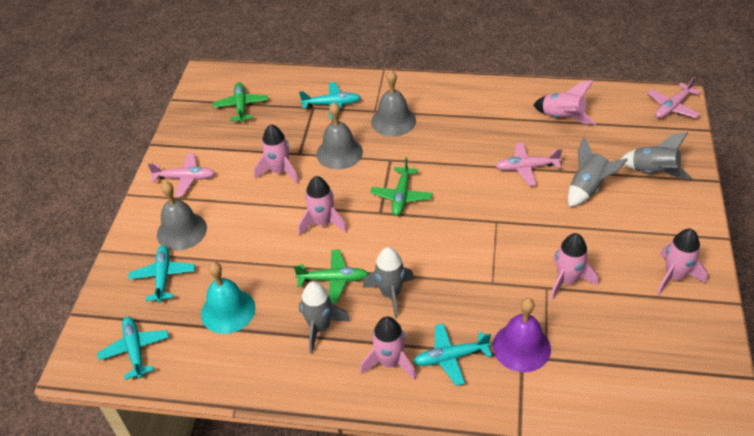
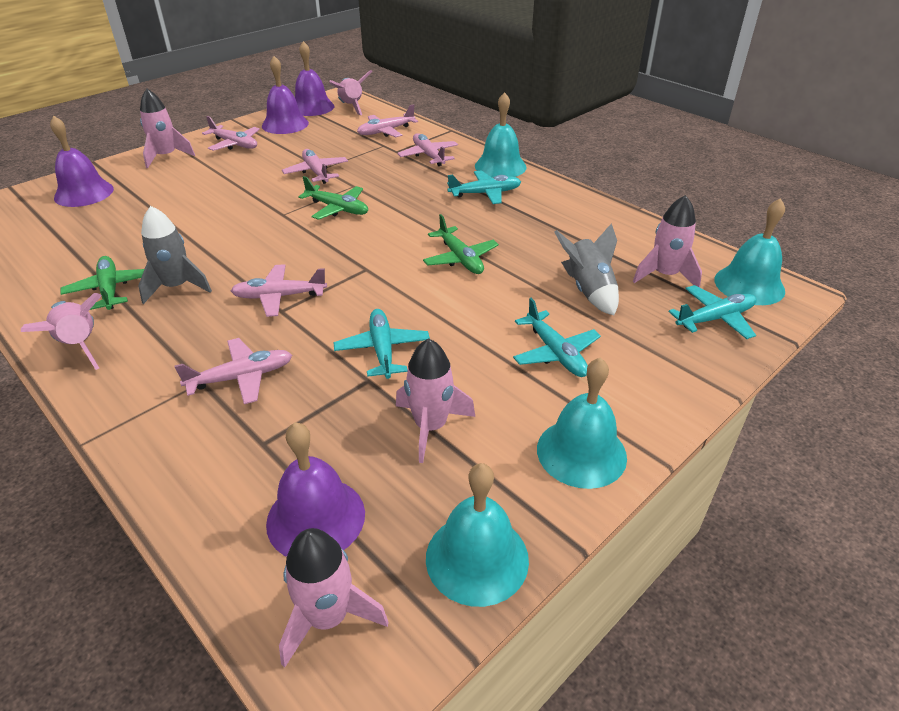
grey bell: 3 -> 0
grey rocket: 4 -> 2
pink plane: 3 -> 6
purple bell: 1 -> 4
turquoise bell: 1 -> 4

